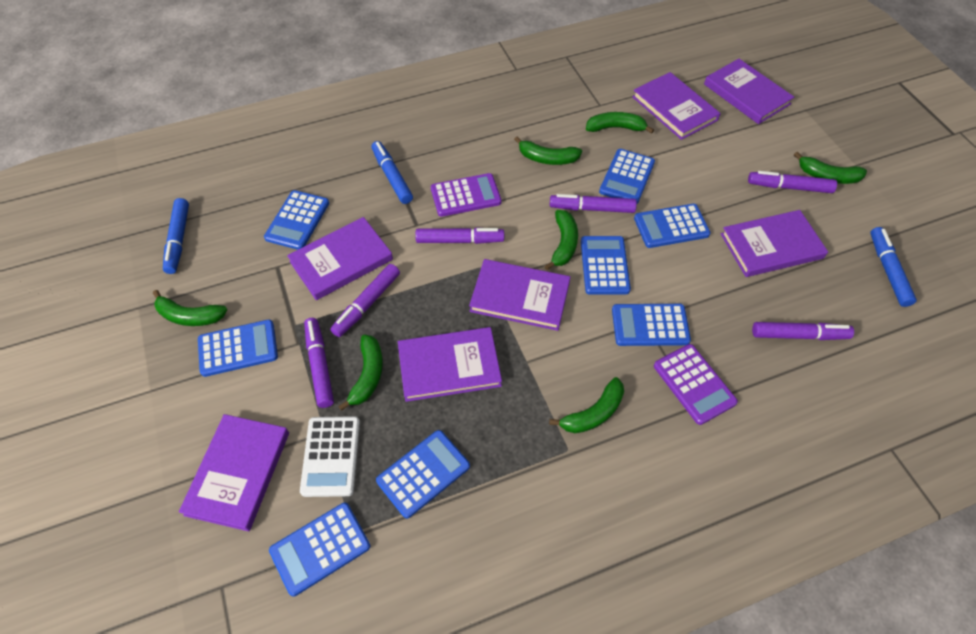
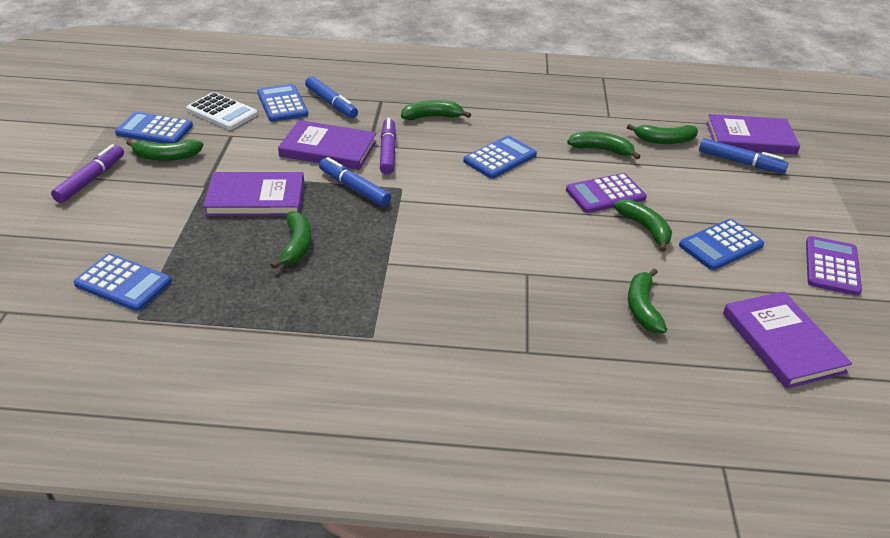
blue calculator: 8 -> 5
purple book: 7 -> 4
purple marker: 6 -> 2

